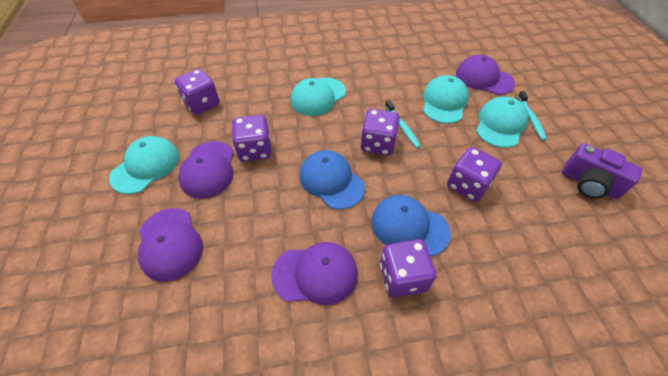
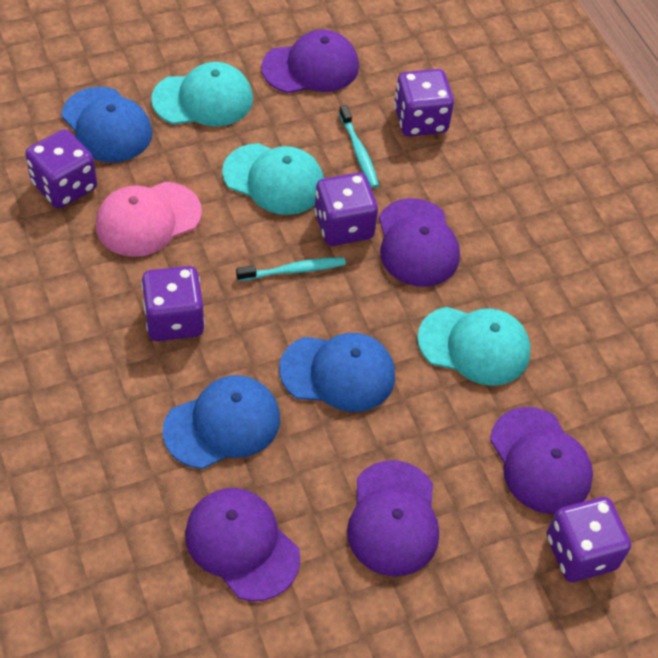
blue cap: 2 -> 3
pink cap: 0 -> 1
purple camera: 1 -> 0
purple cap: 4 -> 5
turquoise cap: 4 -> 3

